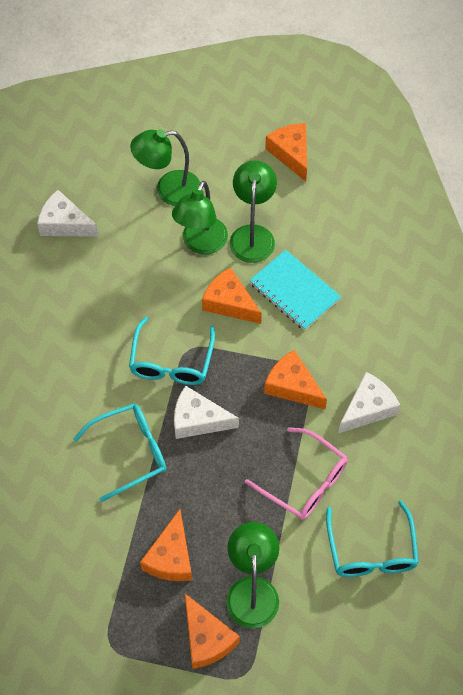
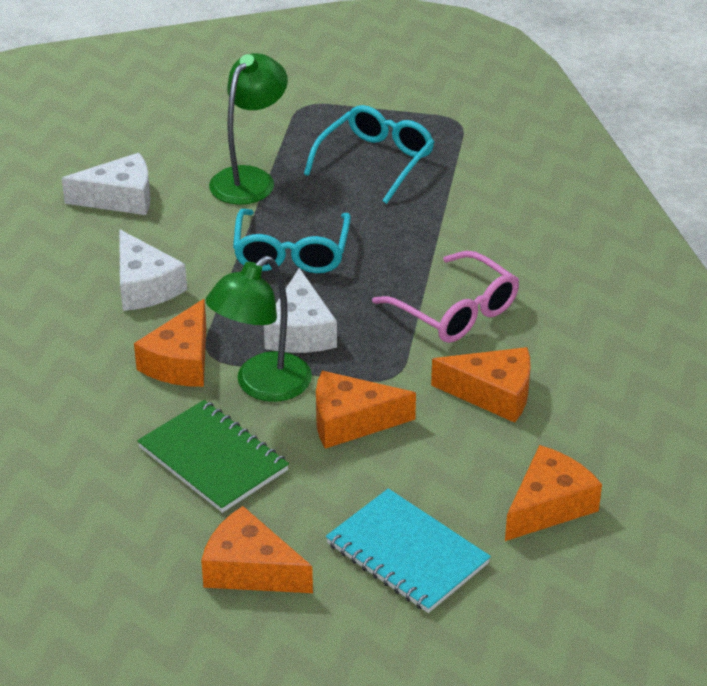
green lamp: 4 -> 2
green notebook: 0 -> 1
turquoise glasses: 3 -> 2

